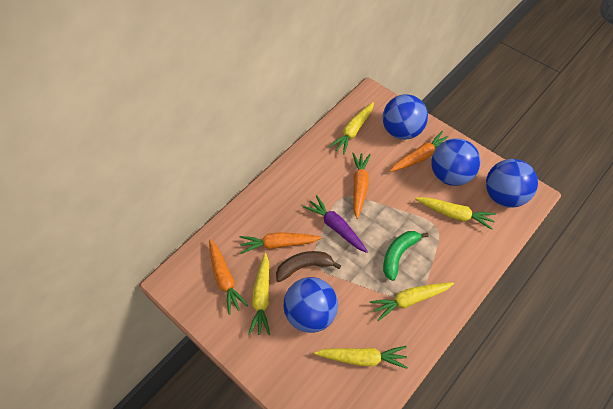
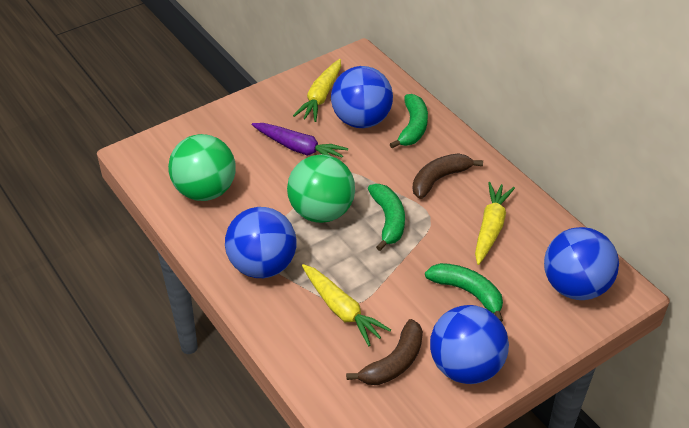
brown banana: 1 -> 2
green ball: 0 -> 2
green banana: 1 -> 3
orange carrot: 4 -> 0
yellow carrot: 5 -> 3

